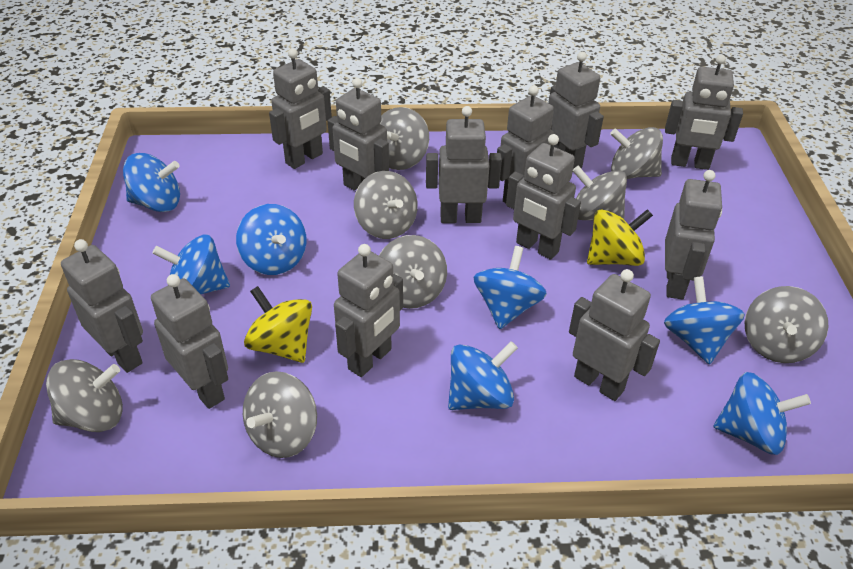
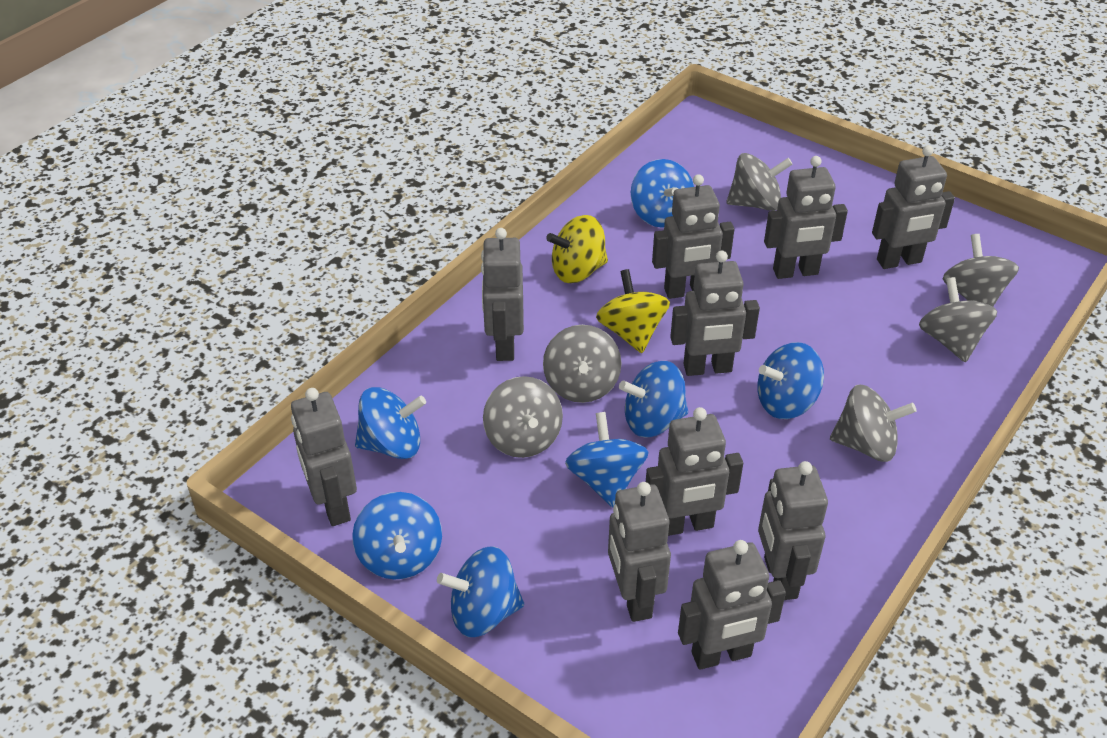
grey robot: 12 -> 10
grey spinning top: 8 -> 6

